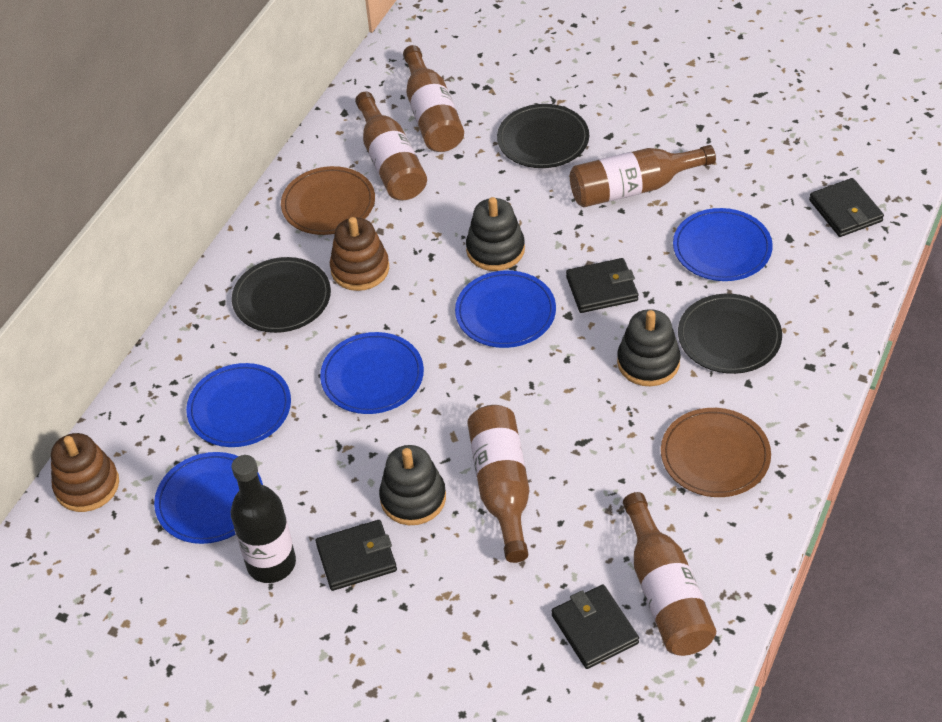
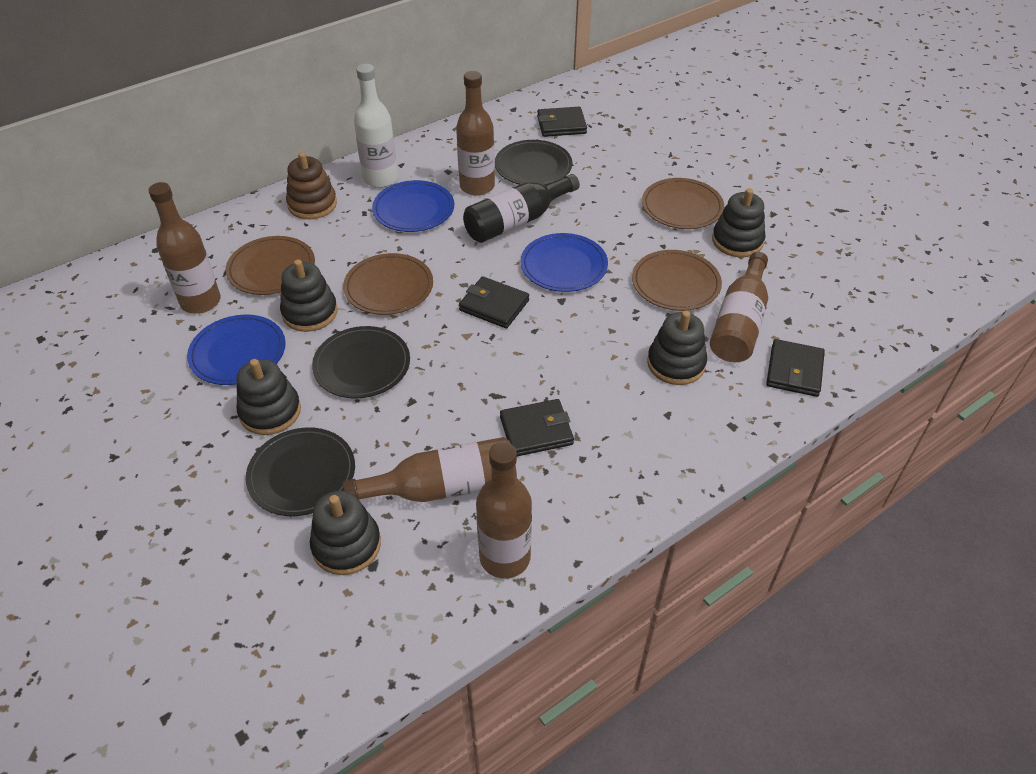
black stacking toy: 3 -> 5
blue plate: 5 -> 3
brown plate: 2 -> 4
brown stacking toy: 2 -> 1
white bottle: 0 -> 1

